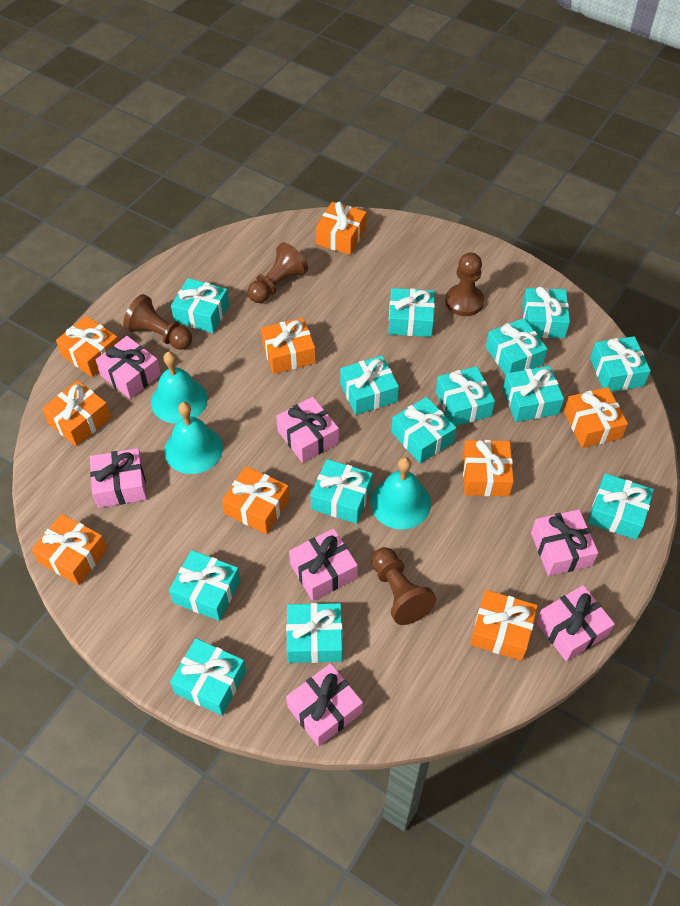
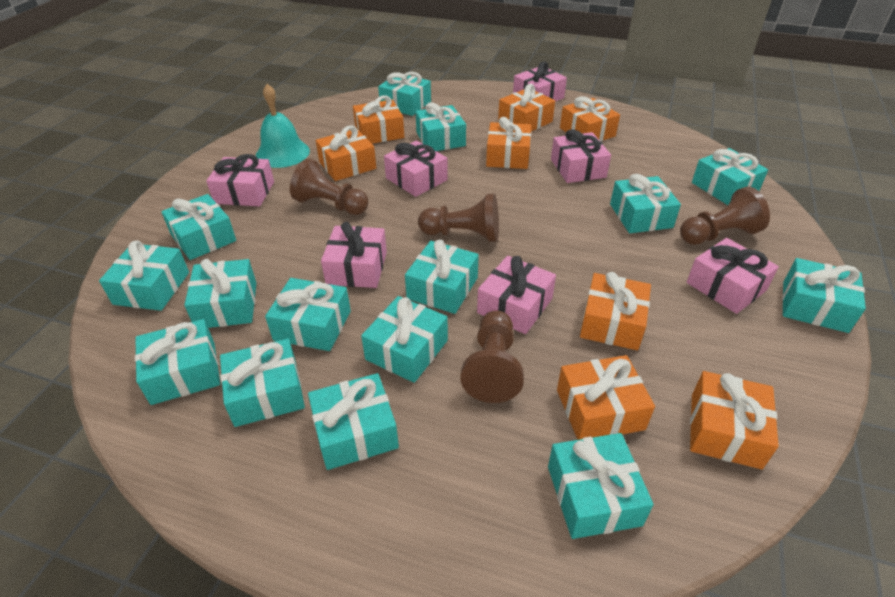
orange gift: 9 -> 8
turquoise bell: 3 -> 1
turquoise gift: 14 -> 15

